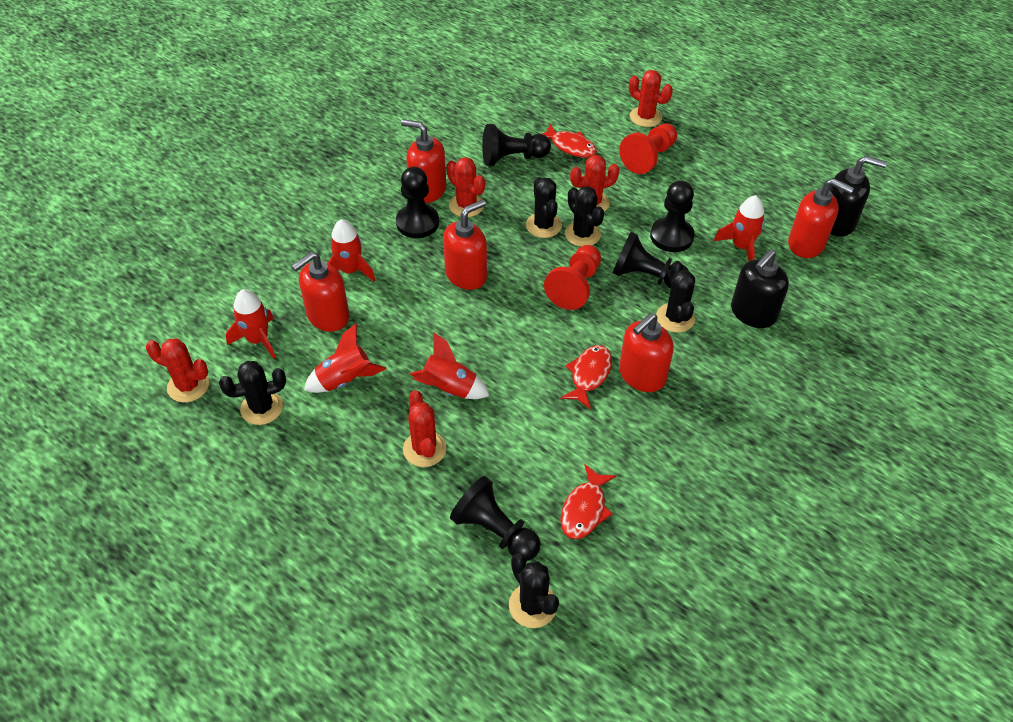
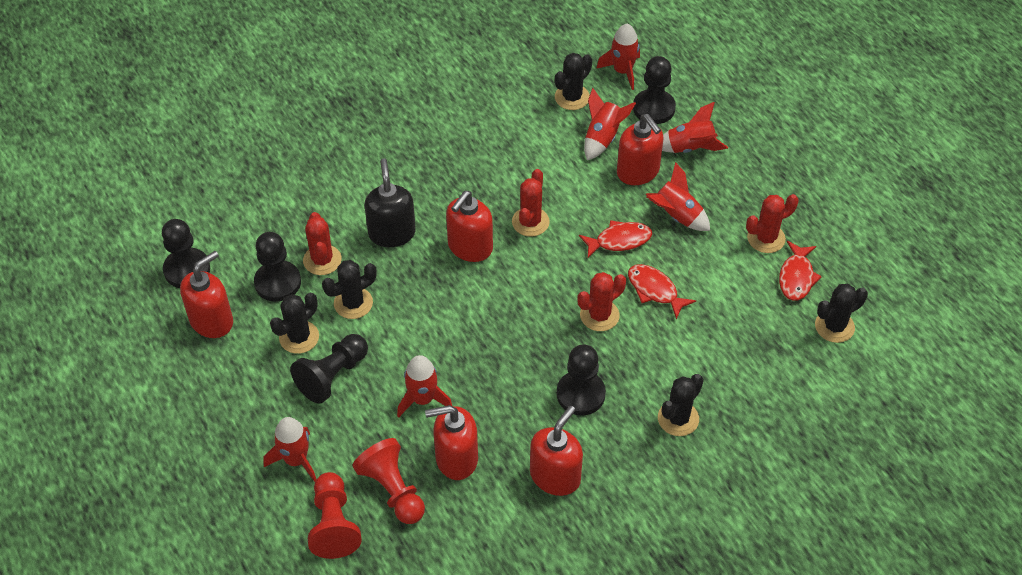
black soap dispenser: 2 -> 1
red cactus: 5 -> 4
red rocket: 5 -> 6

